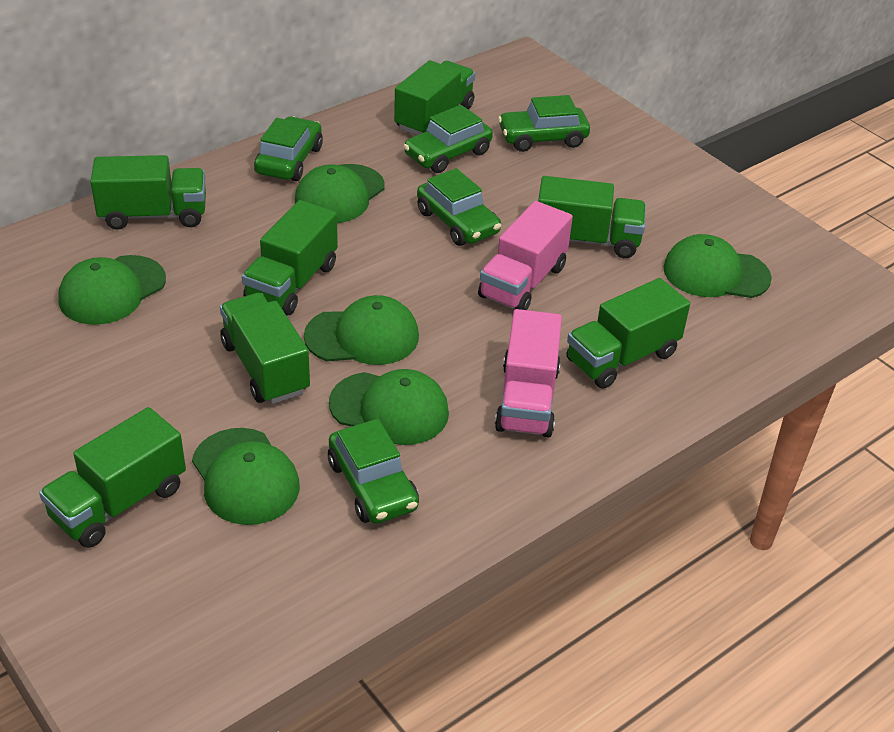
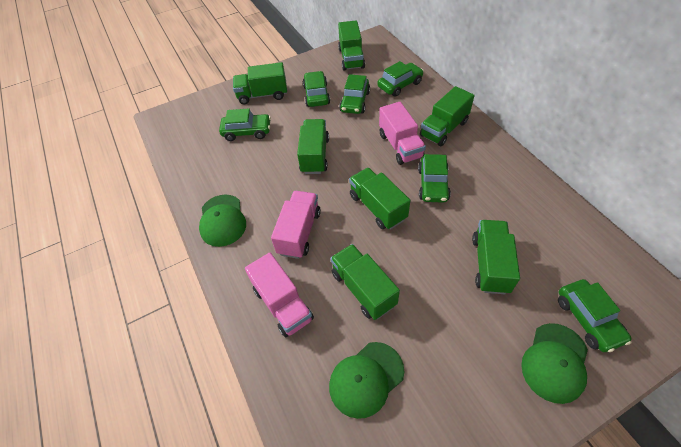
green cap: 6 -> 3
green car: 5 -> 6
pink truck: 2 -> 3

